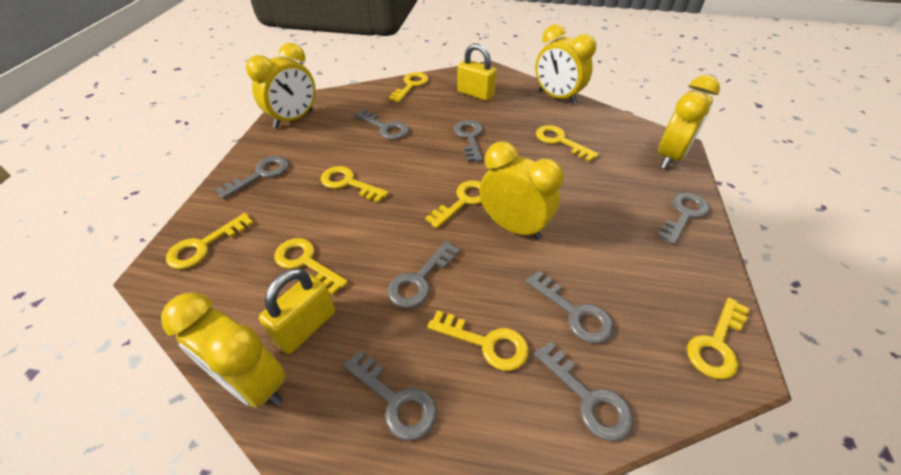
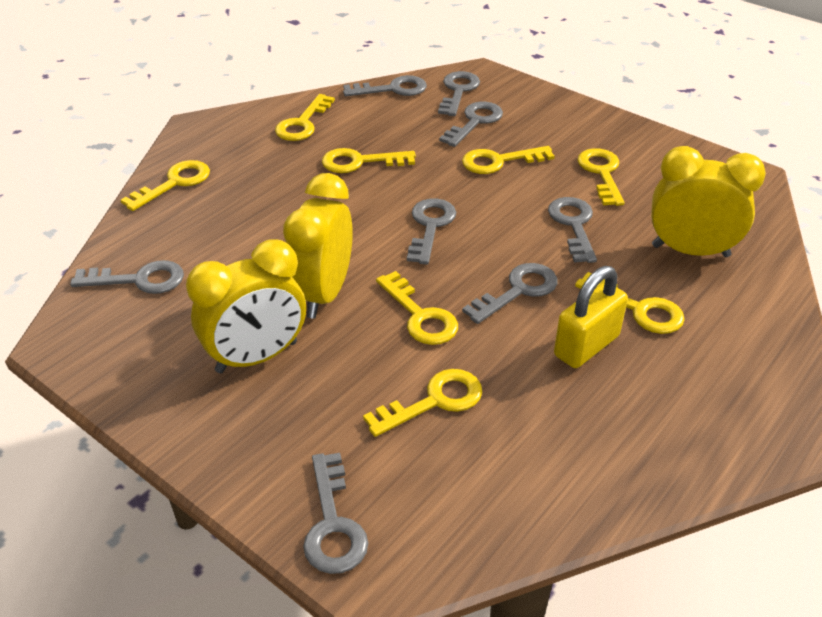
yellow clock: 5 -> 3
yellow padlock: 2 -> 1

